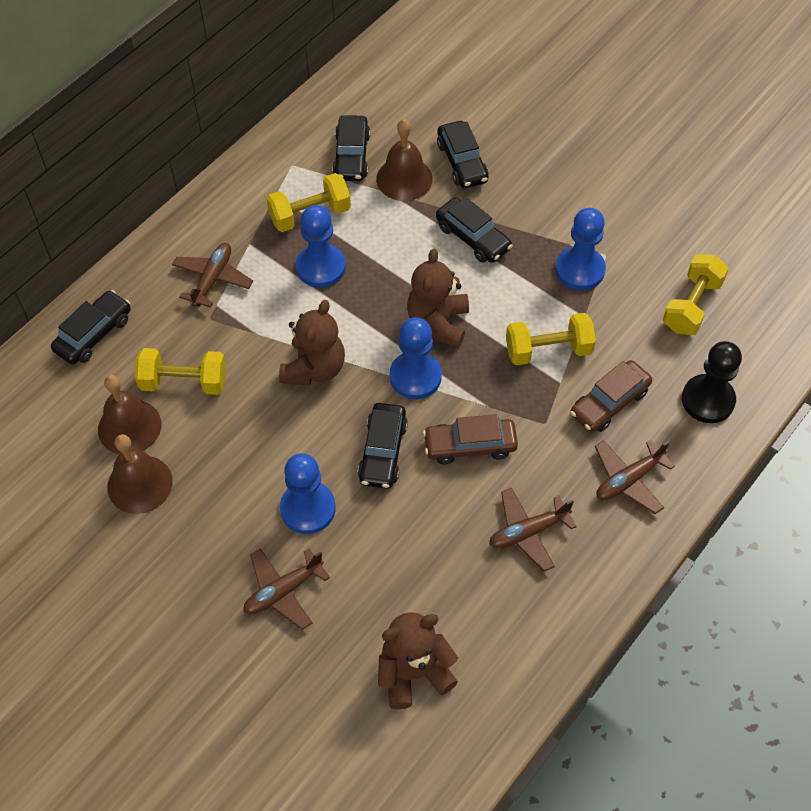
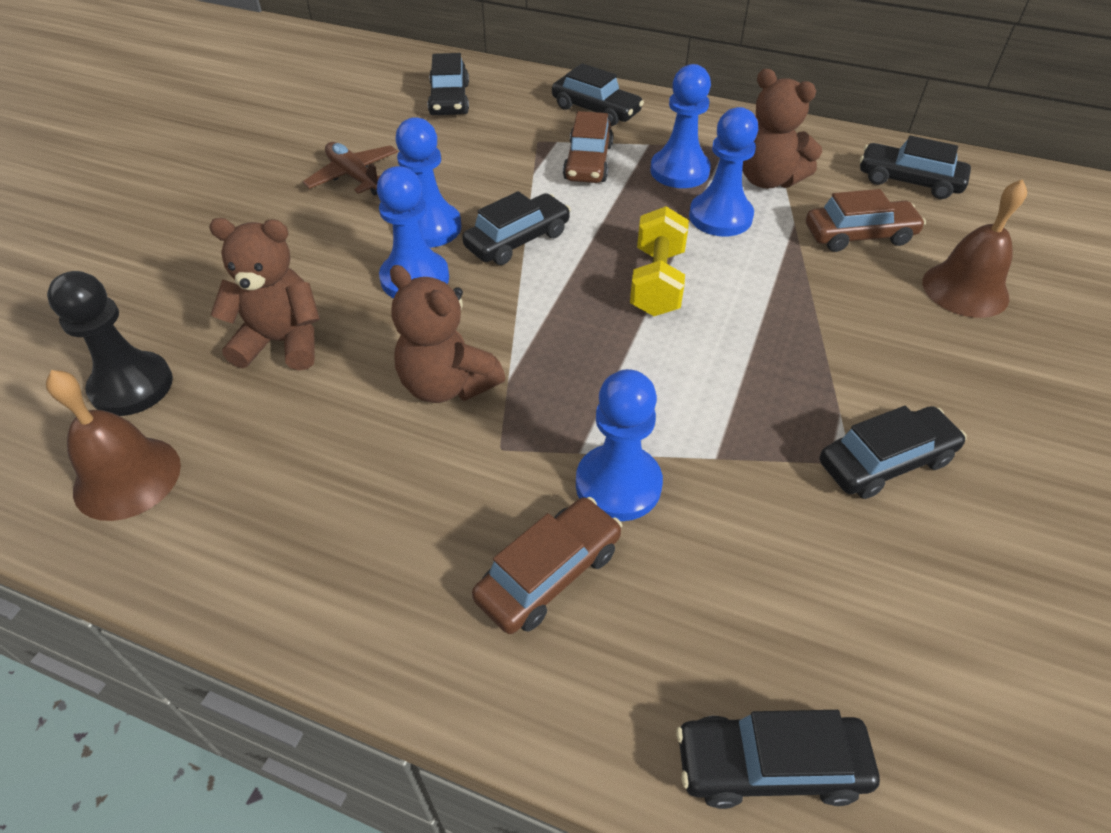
black car: 5 -> 6
blue pawn: 4 -> 5
brown bell: 3 -> 2
brown car: 2 -> 3
brown plane: 4 -> 1
yellow dumbbell: 4 -> 1

